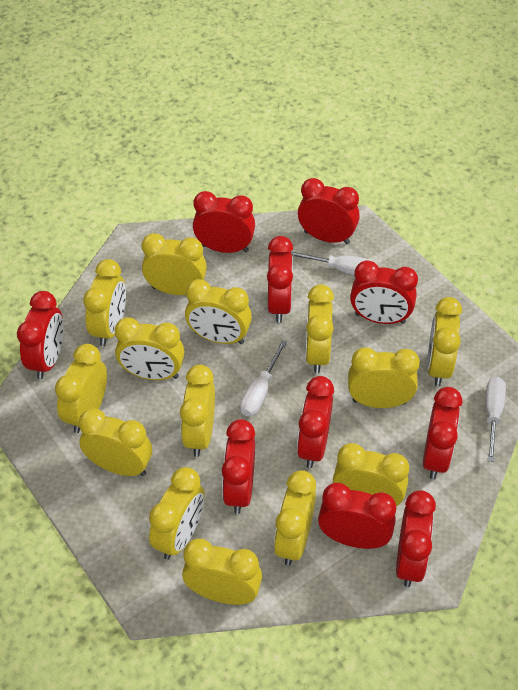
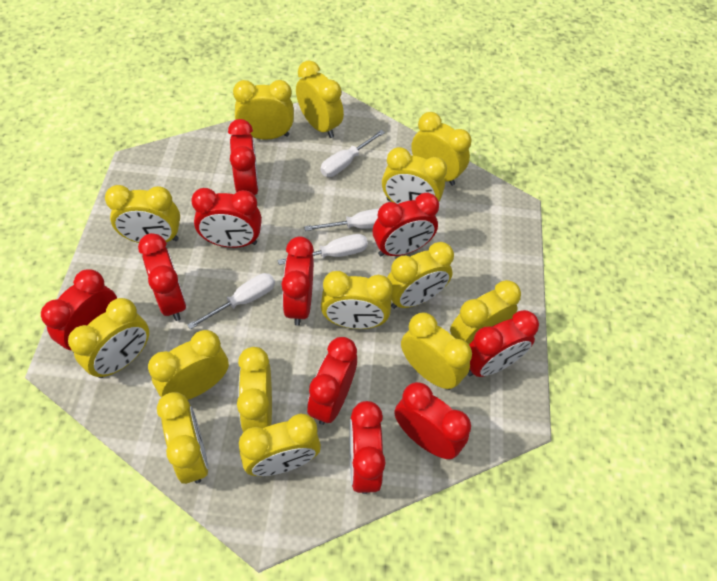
white screwdriver: 3 -> 4

